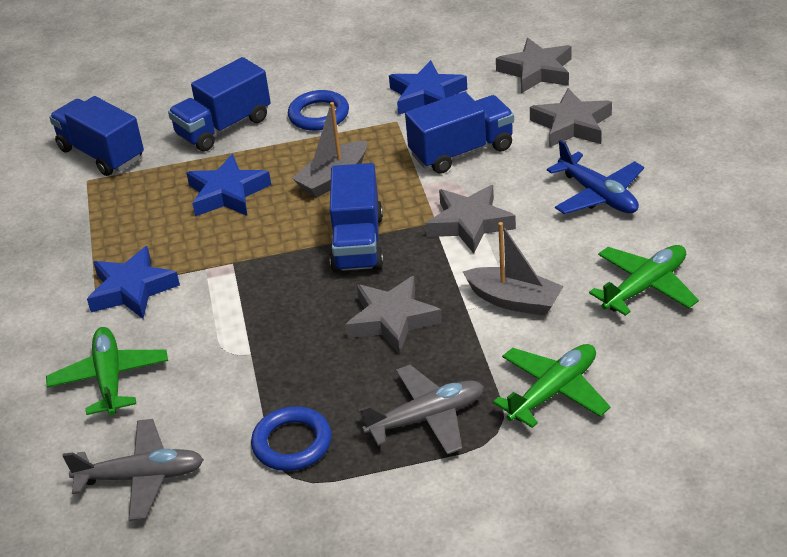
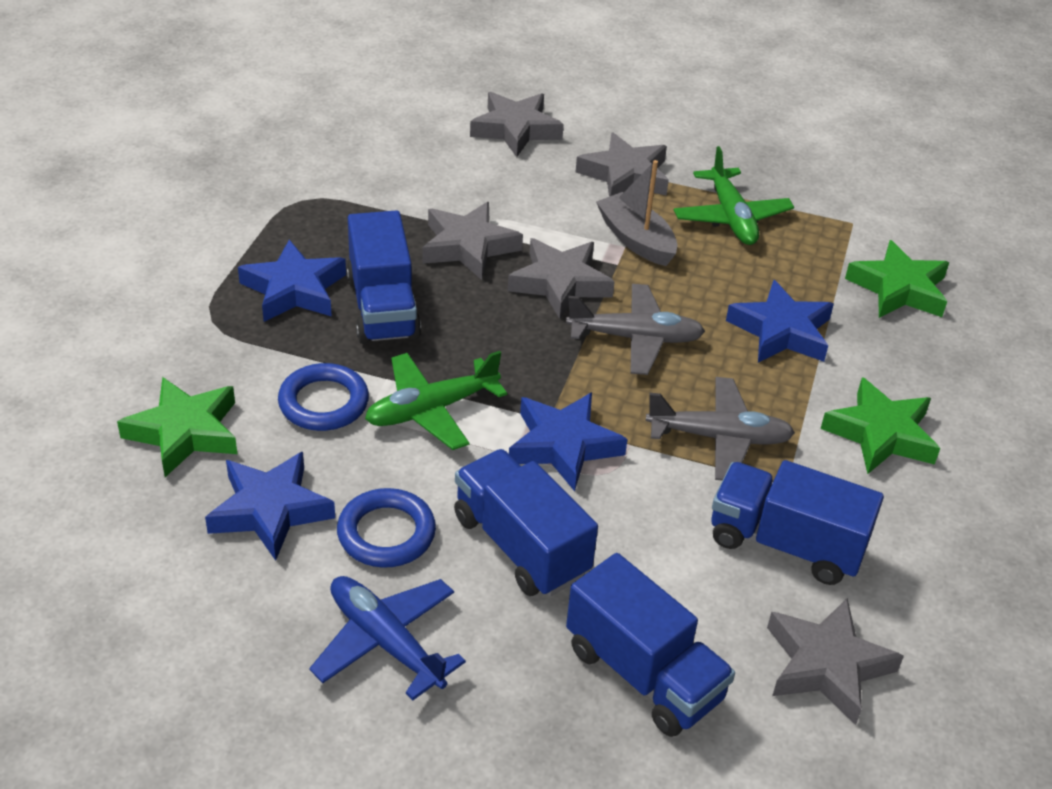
blue star: 3 -> 4
green plane: 3 -> 2
green star: 0 -> 3
grey boat: 2 -> 1
grey star: 4 -> 5

